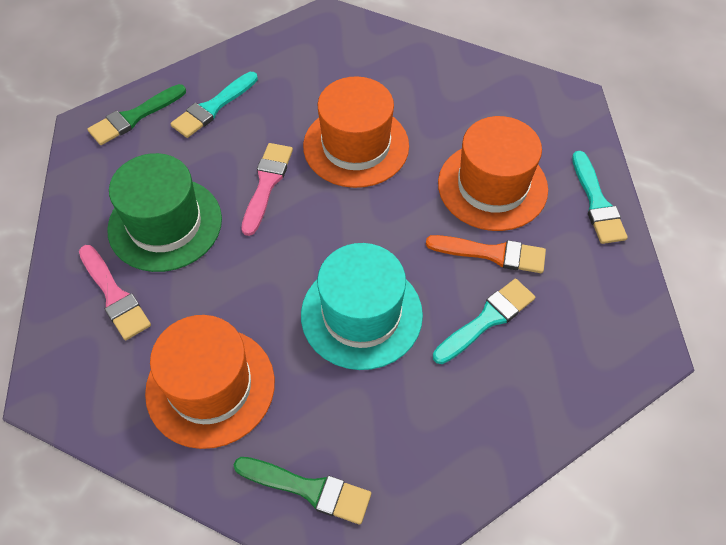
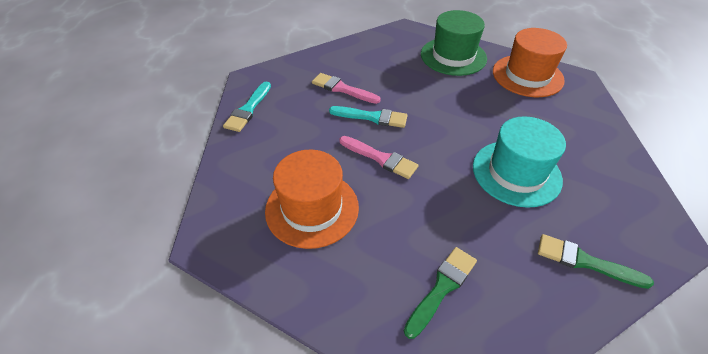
orange brush: 1 -> 0
orange hat: 3 -> 2
turquoise brush: 3 -> 2

